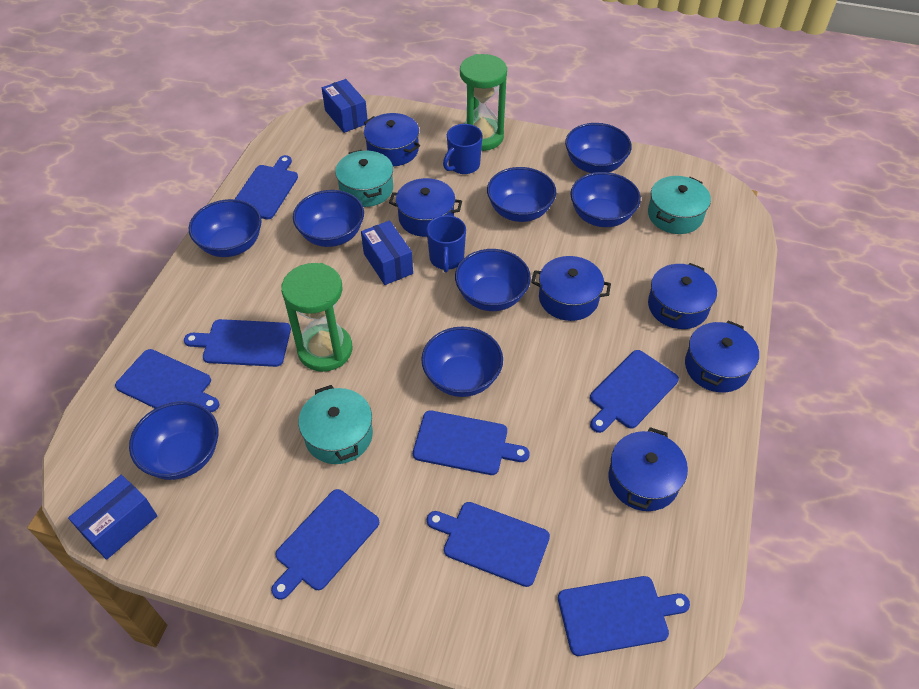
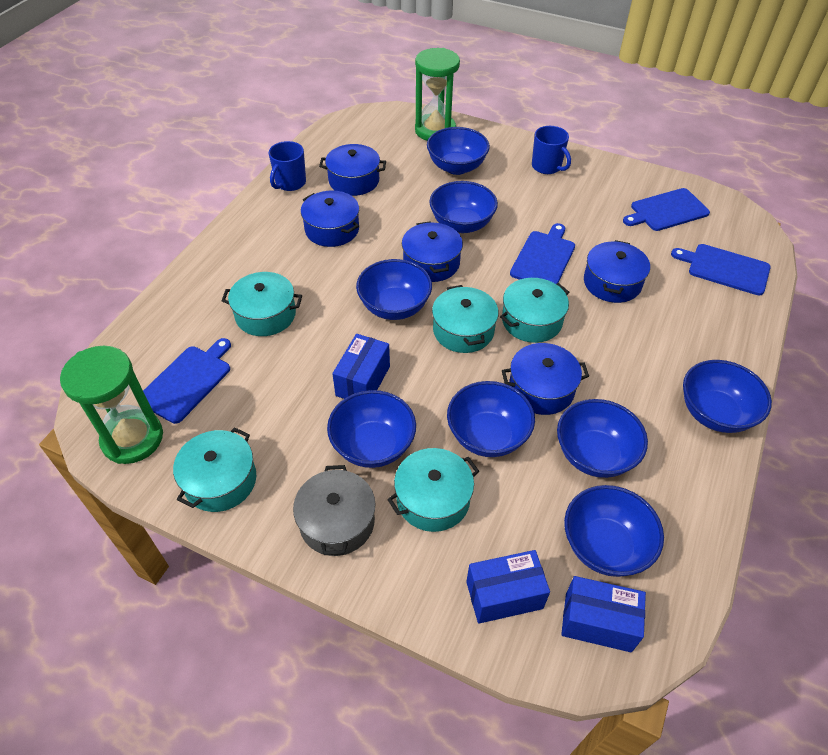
blue cutting board: 8 -> 4
blue pot: 6 -> 5
grey pot: 0 -> 1
turquoise pot: 3 -> 5

